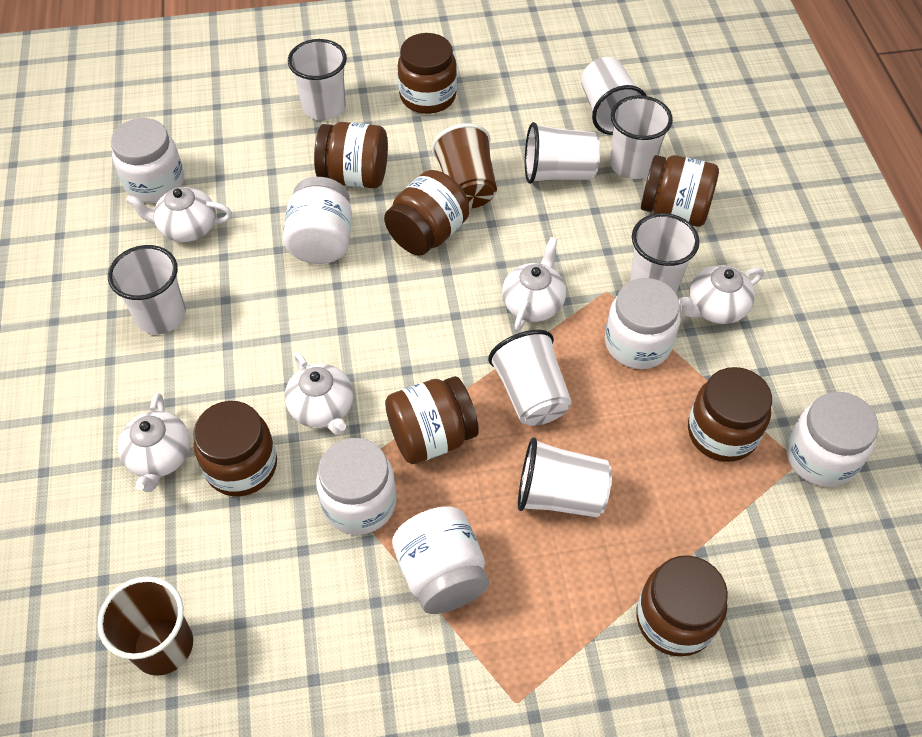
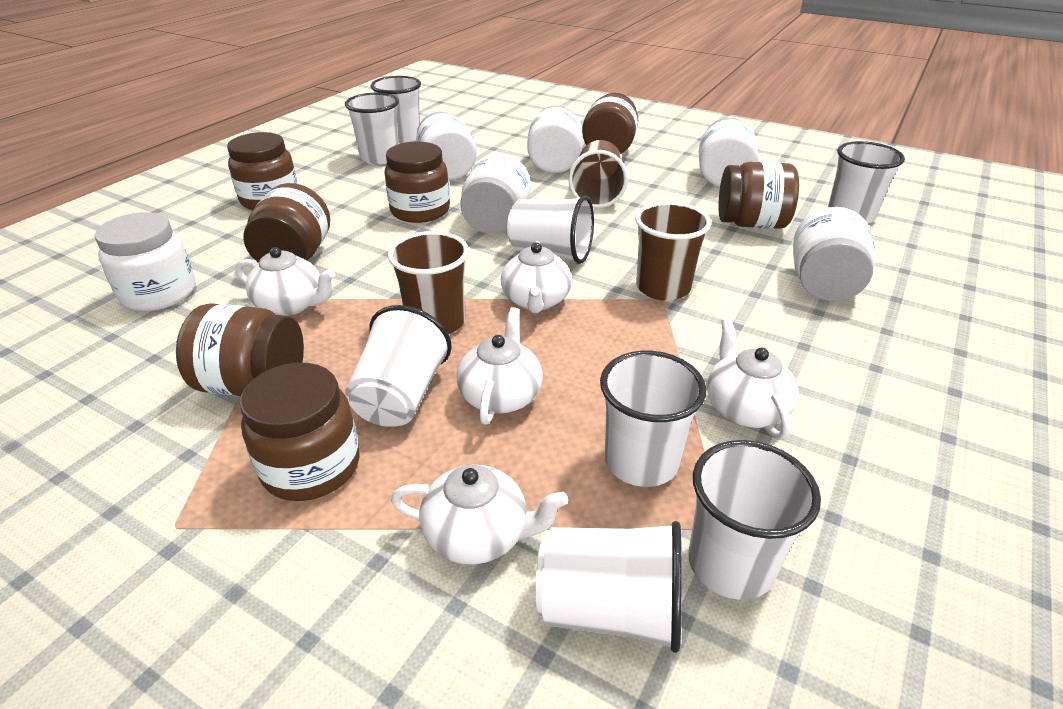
brown cup: 2 -> 3
brown jar: 8 -> 7

